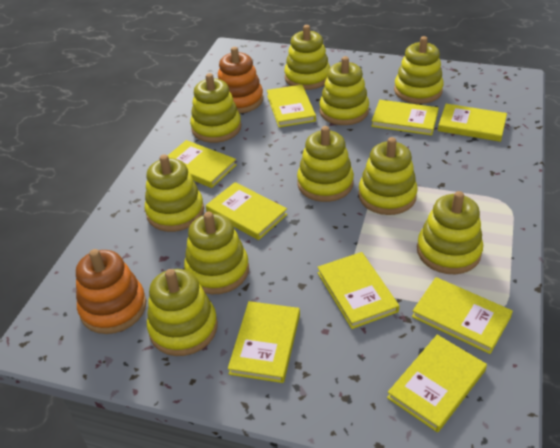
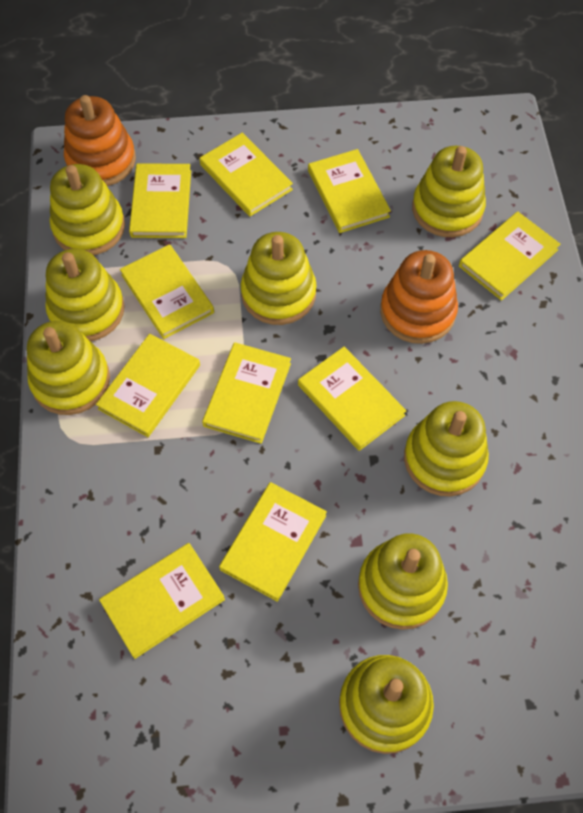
yellow book: 9 -> 10
yellow stacking toy: 10 -> 8

